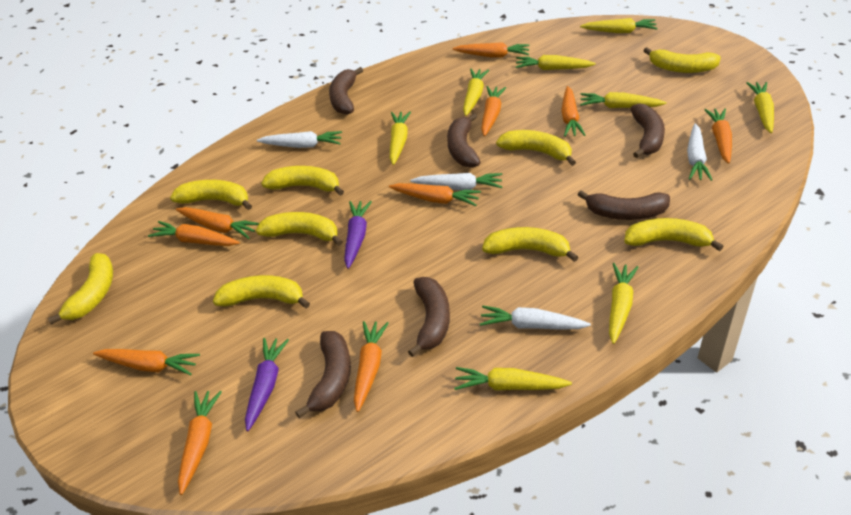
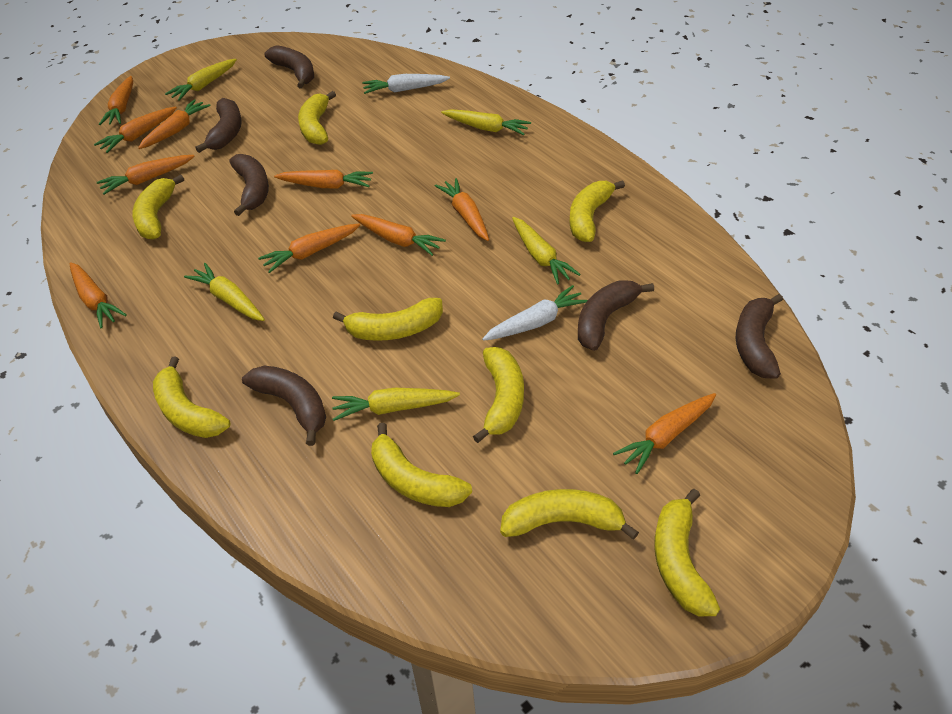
purple carrot: 2 -> 0
white carrot: 4 -> 2
yellow carrot: 8 -> 5

